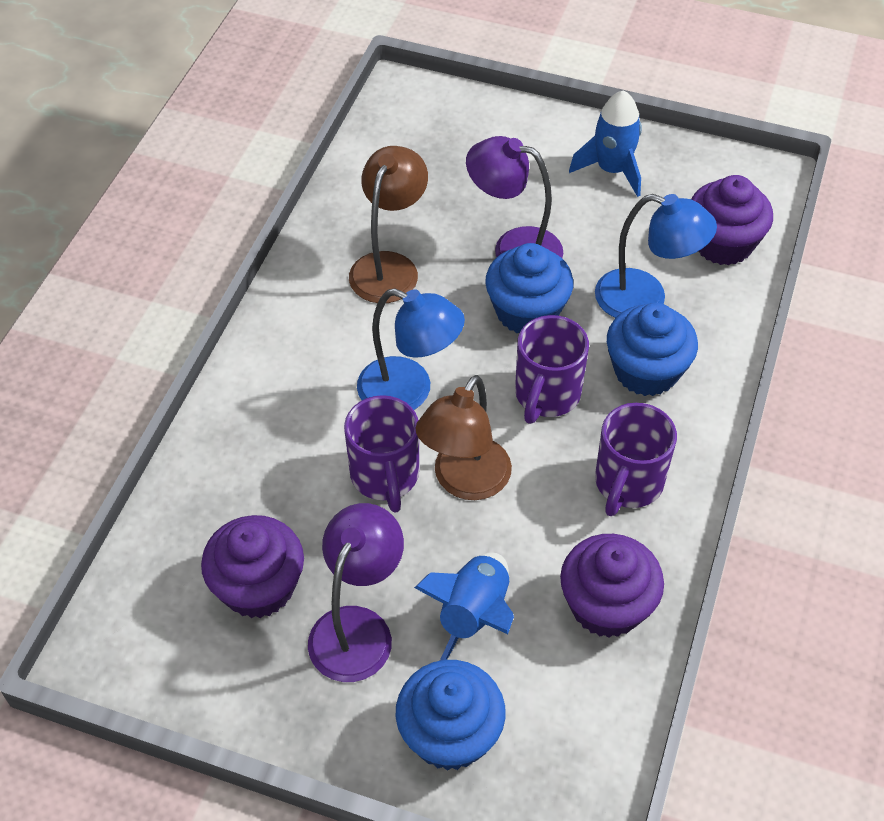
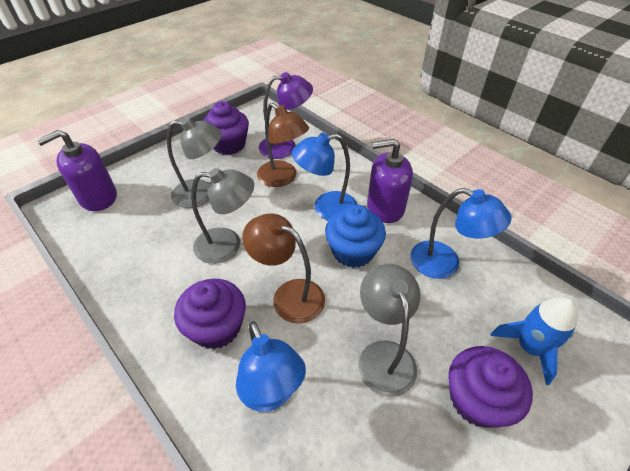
blue cupcake: 3 -> 1
blue lamp: 2 -> 3
blue rocket: 2 -> 1
grey lamp: 0 -> 3
purple lamp: 2 -> 1
purple mug: 3 -> 0
purple soap dispenser: 0 -> 2

